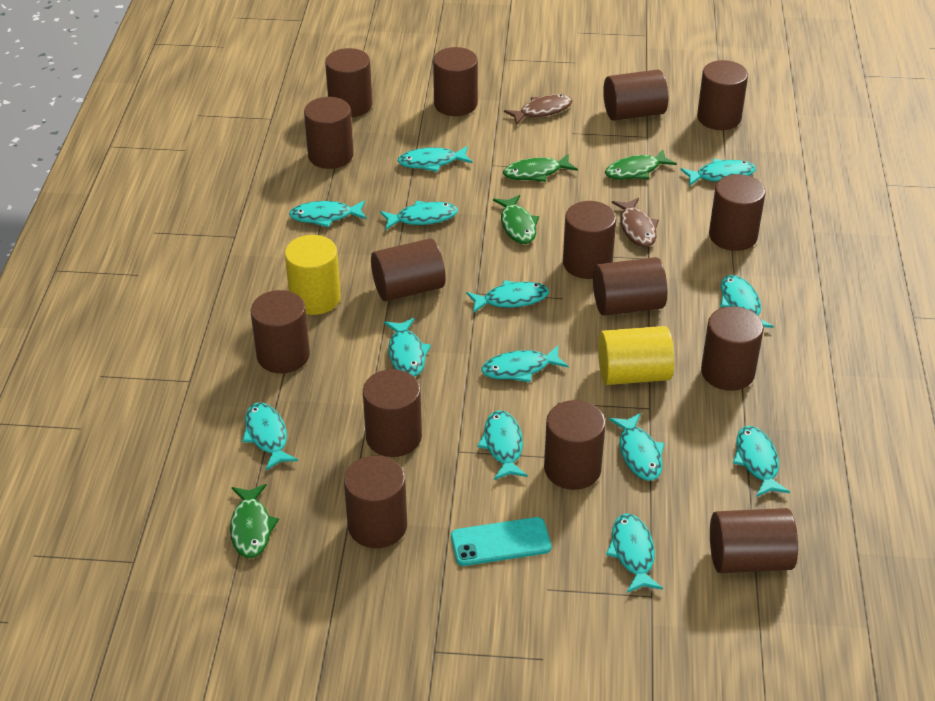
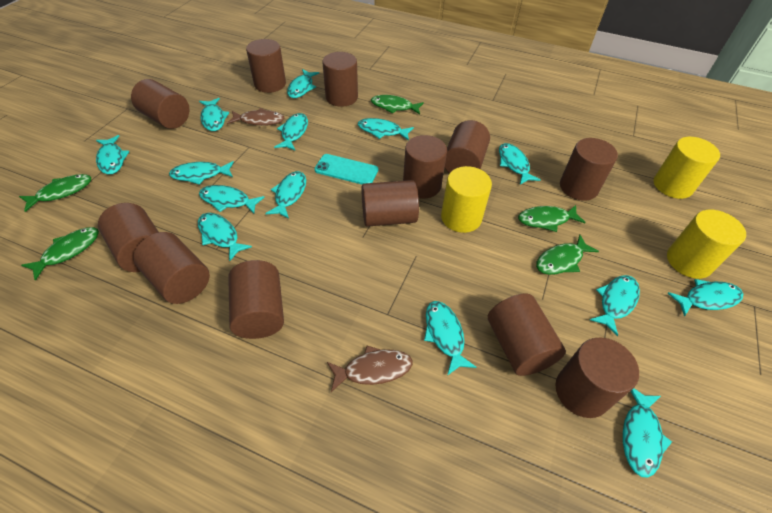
brown cylinder: 15 -> 12
green fish: 4 -> 5
turquoise fish: 13 -> 14
yellow cylinder: 2 -> 3

